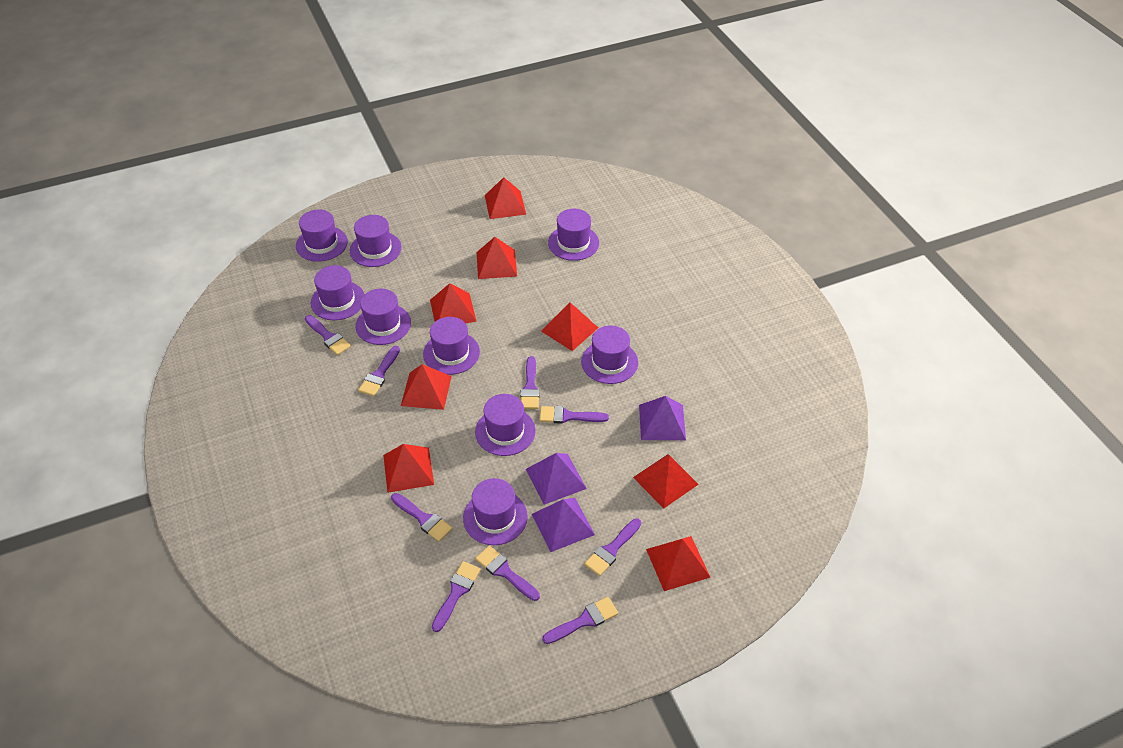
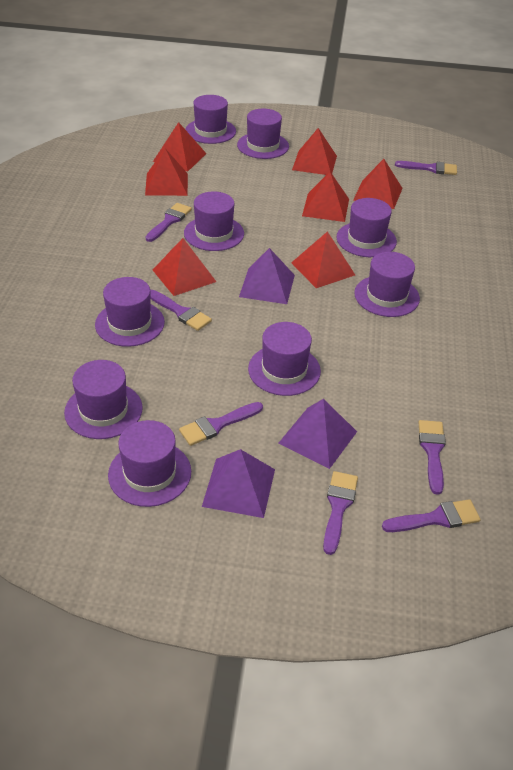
purple brush: 9 -> 7
red pyramid: 8 -> 7

